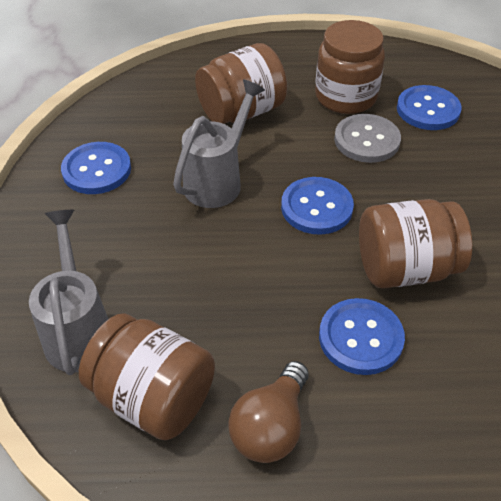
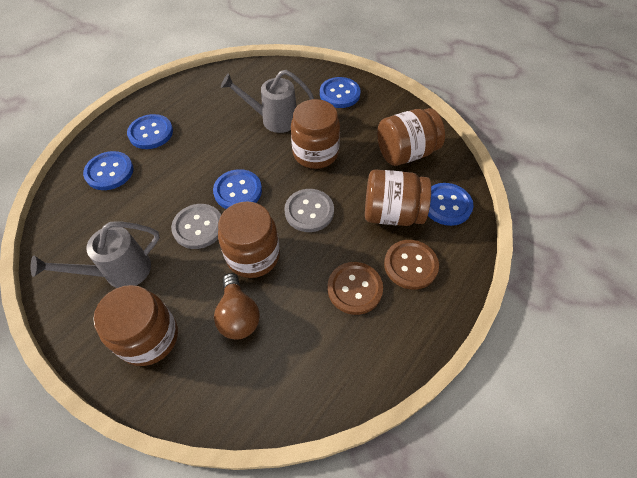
blue button: 4 -> 5
brown button: 0 -> 2
brown jar: 4 -> 5
grey button: 1 -> 2

